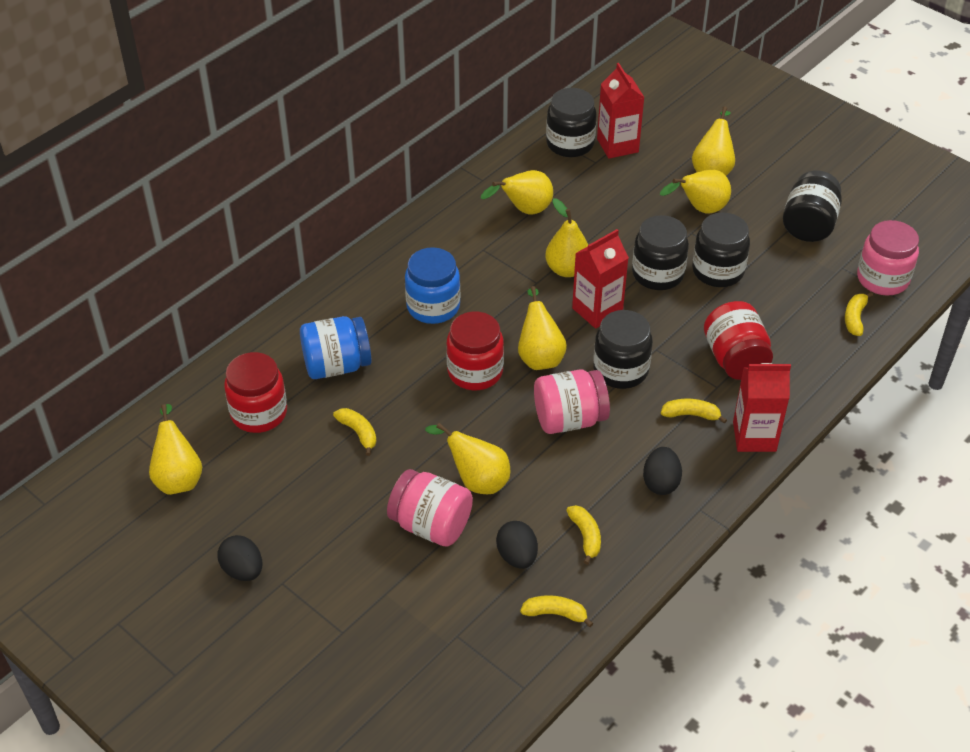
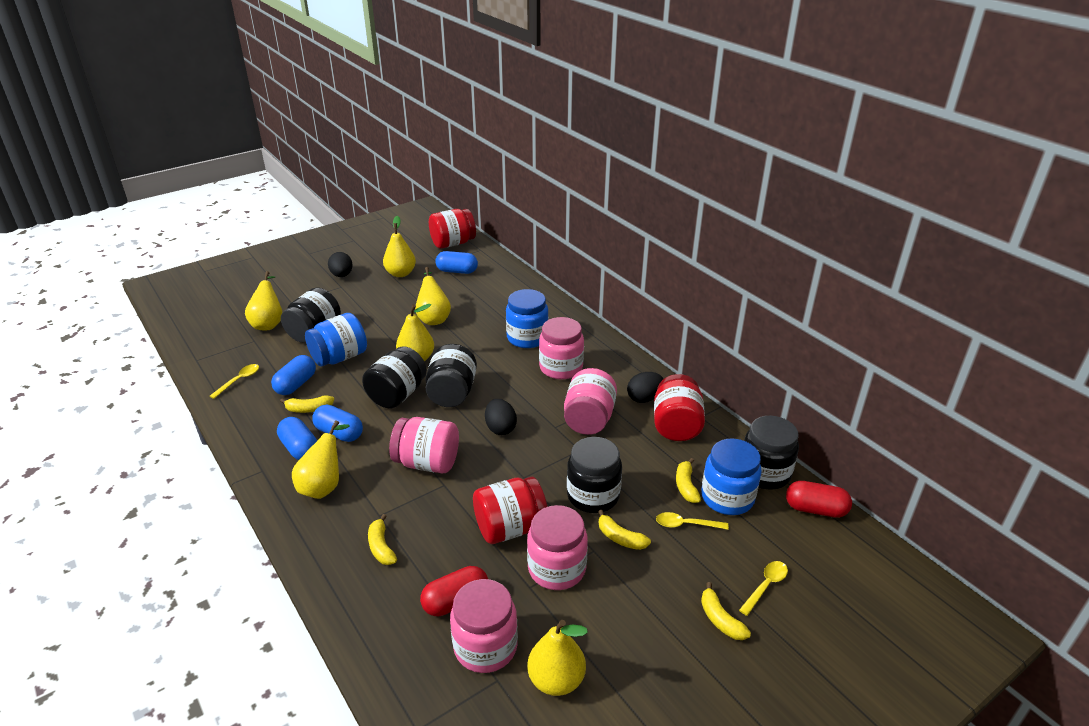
blue capsule: 0 -> 4
blue jar: 2 -> 3
pink jar: 3 -> 5
red capsule: 0 -> 2
red carton: 3 -> 0
yellow pear: 7 -> 6
yellow spoon: 0 -> 3

